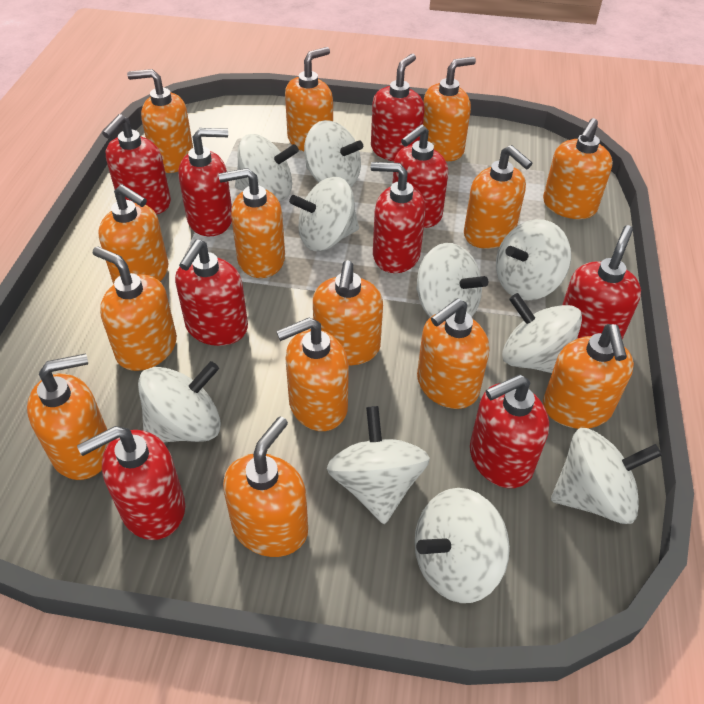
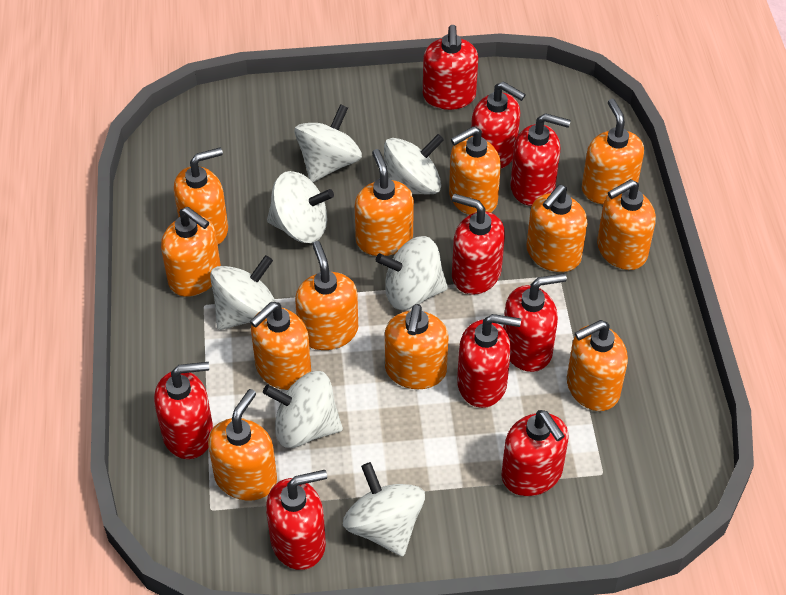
orange soap dispenser: 14 -> 12
white spinning top: 10 -> 7

